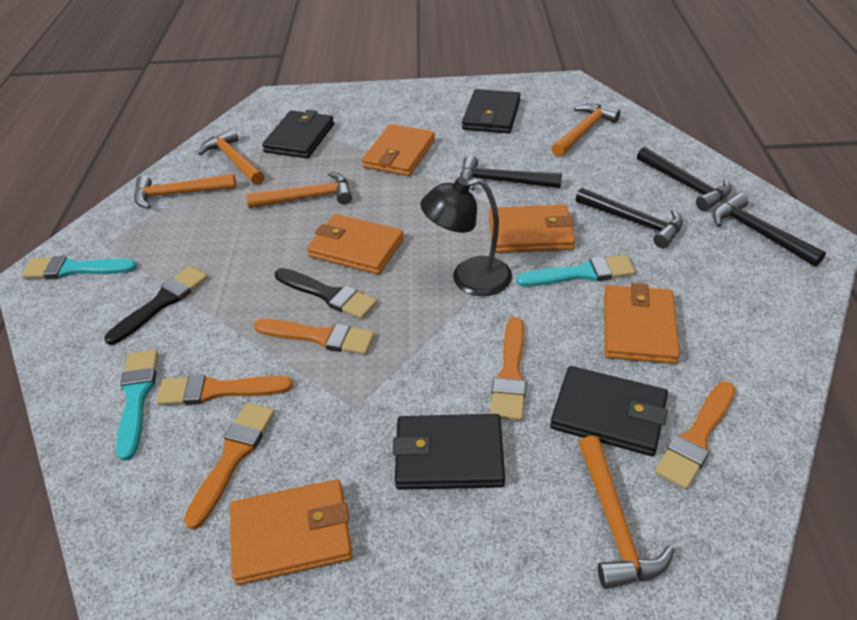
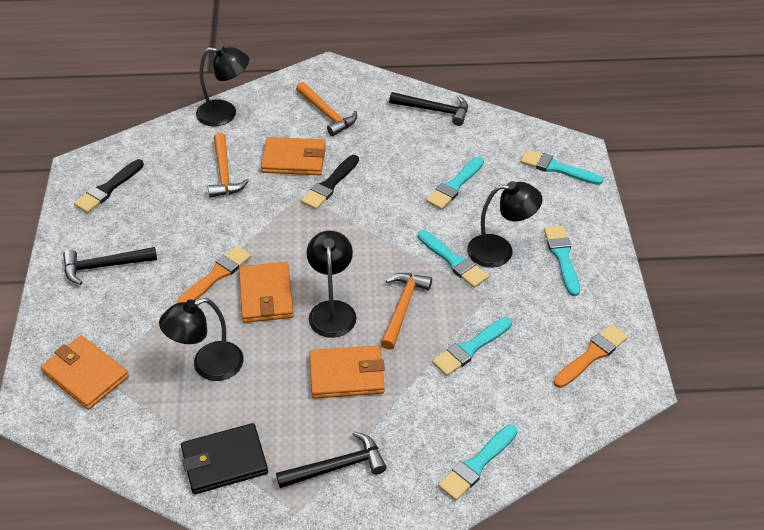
black hammer: 4 -> 3
black lamp: 1 -> 4
black wallet: 4 -> 1
orange brush: 5 -> 2
orange hammer: 5 -> 3
orange wallet: 5 -> 4
turquoise brush: 3 -> 6

